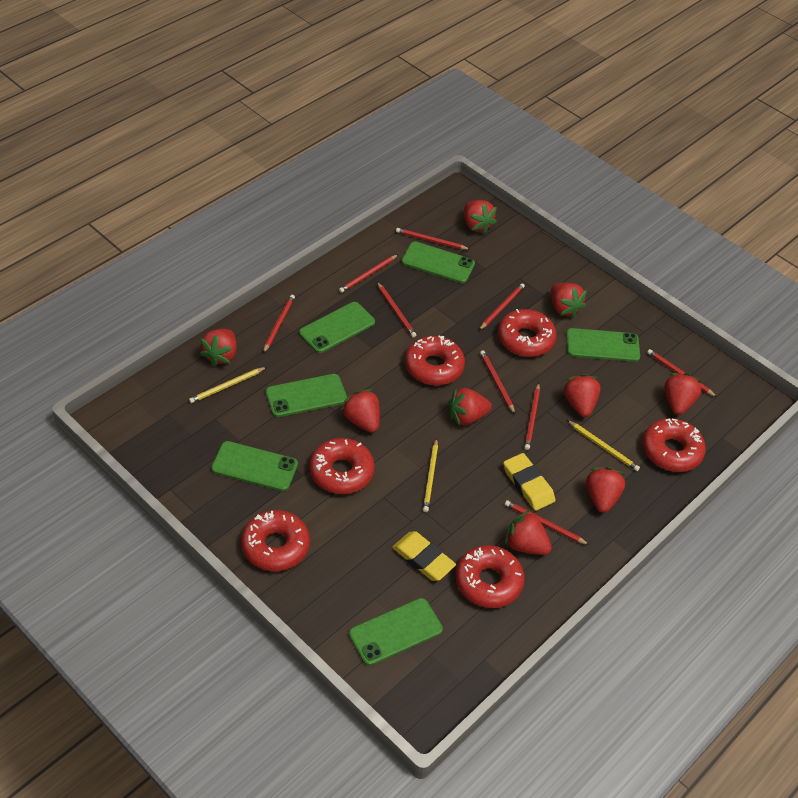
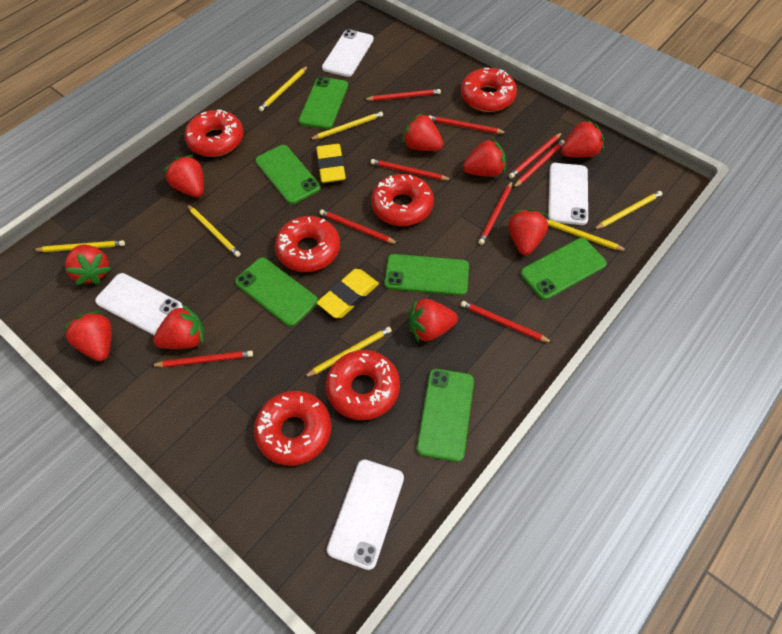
white phone: 0 -> 4
yellow pencil: 3 -> 7

